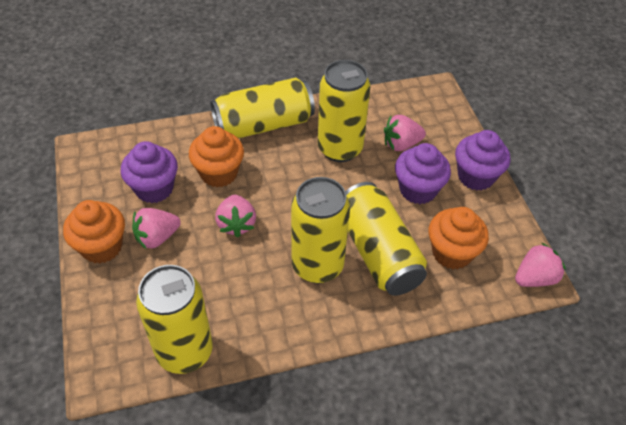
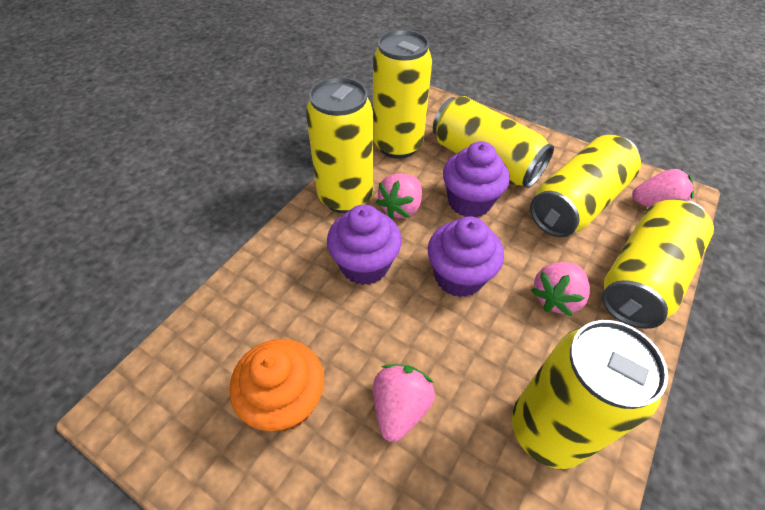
orange cupcake: 3 -> 1
yellow can: 5 -> 6

